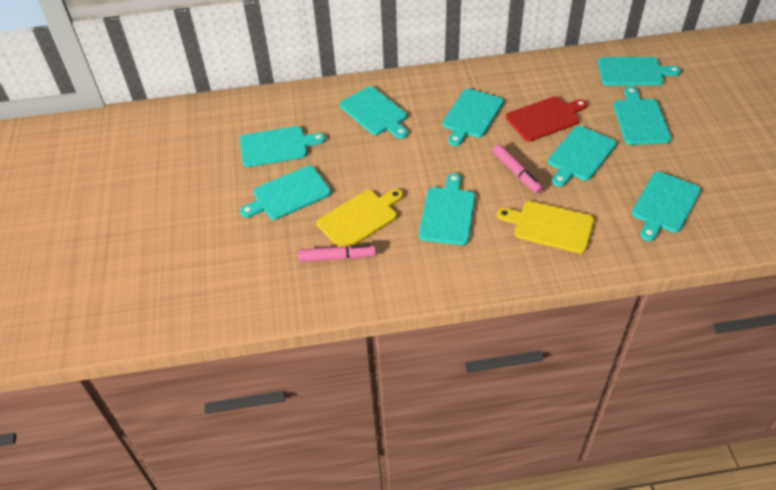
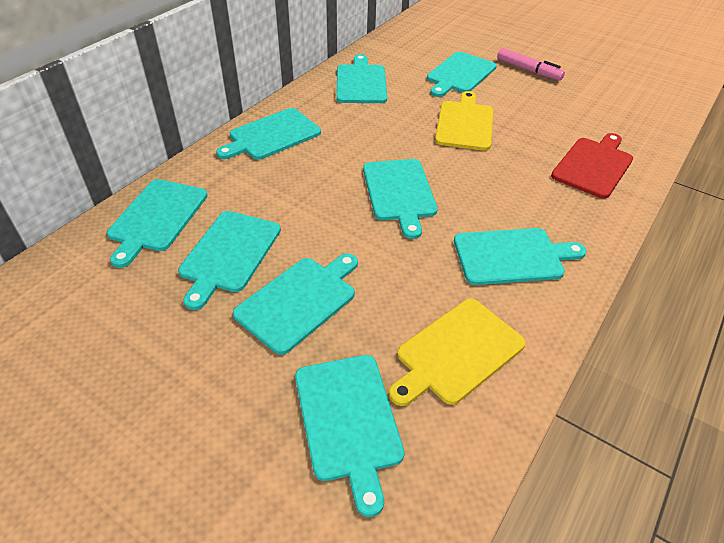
pink marker: 2 -> 1

